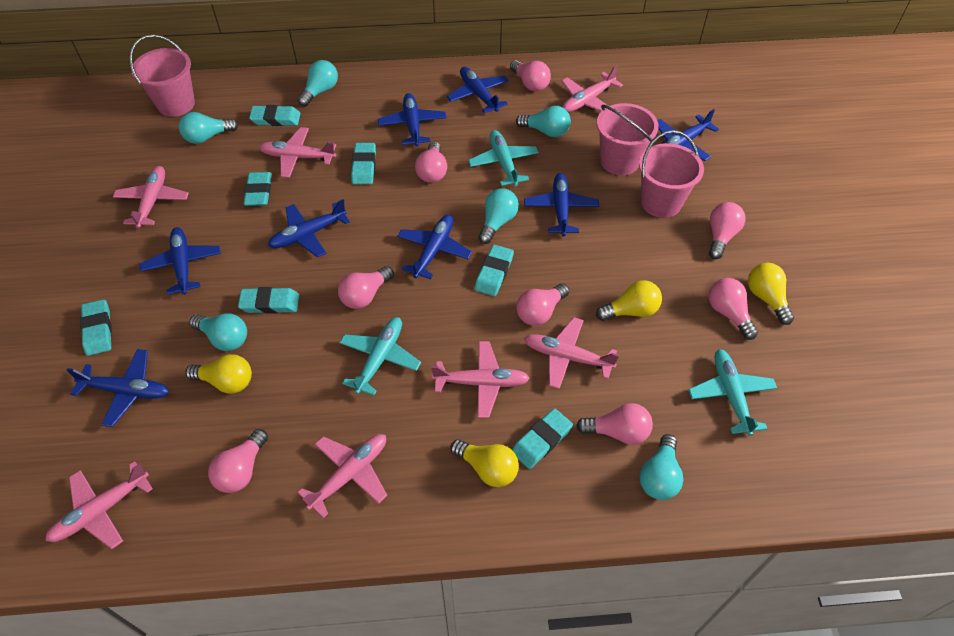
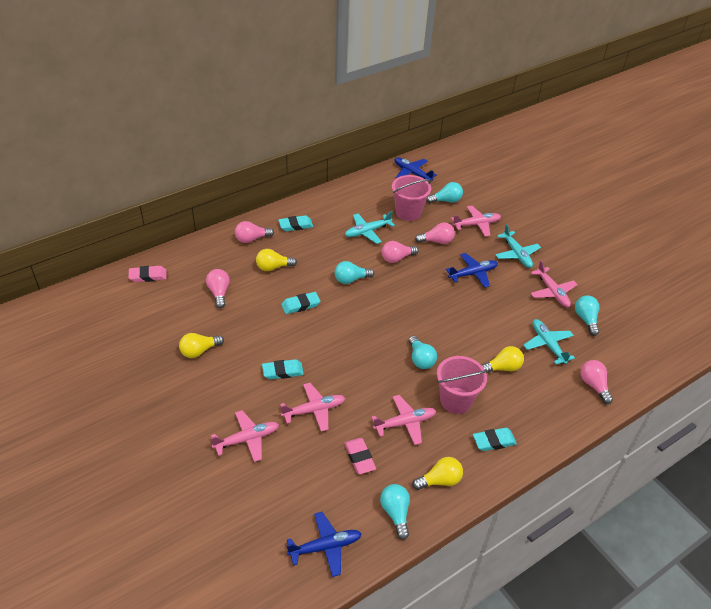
blue plane: 8 -> 3
pink bucket: 3 -> 2
pink eraser: 0 -> 2
pink light bulb: 8 -> 5
pink plane: 7 -> 5
turquoise eraser: 7 -> 4
turquoise light bulb: 6 -> 5

